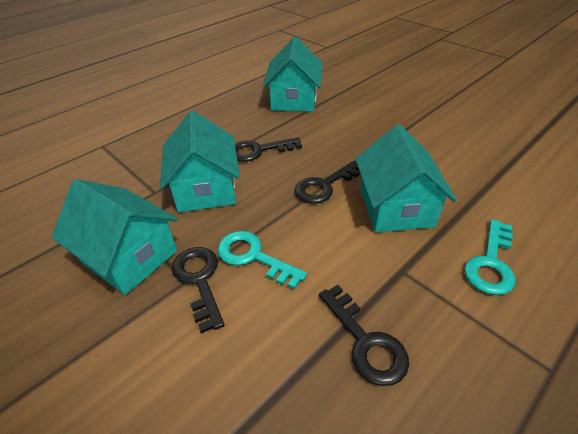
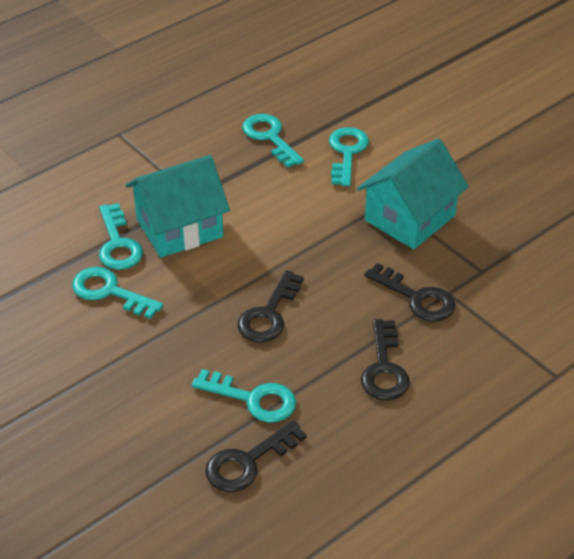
turquoise house: 4 -> 2
turquoise key: 2 -> 5

